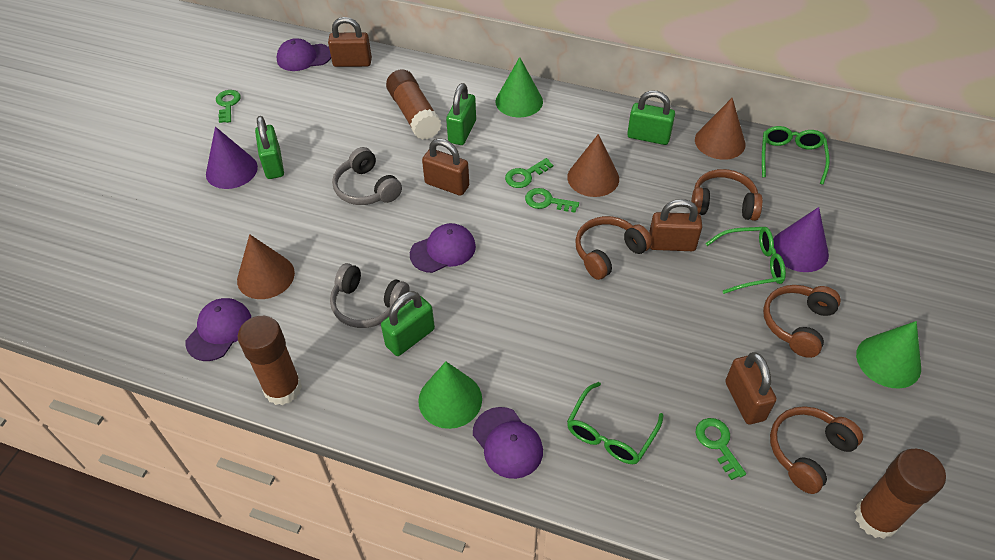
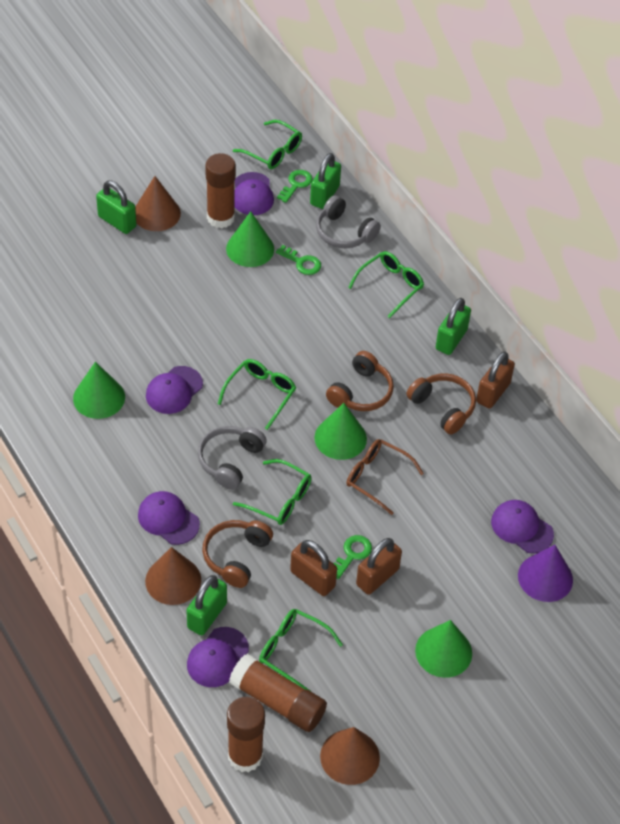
brown glasses: 0 -> 1
brown headphones: 4 -> 3
brown padlock: 4 -> 3
green cone: 3 -> 4
green glasses: 3 -> 5
green key: 4 -> 3
purple cap: 4 -> 5
purple cone: 2 -> 1

